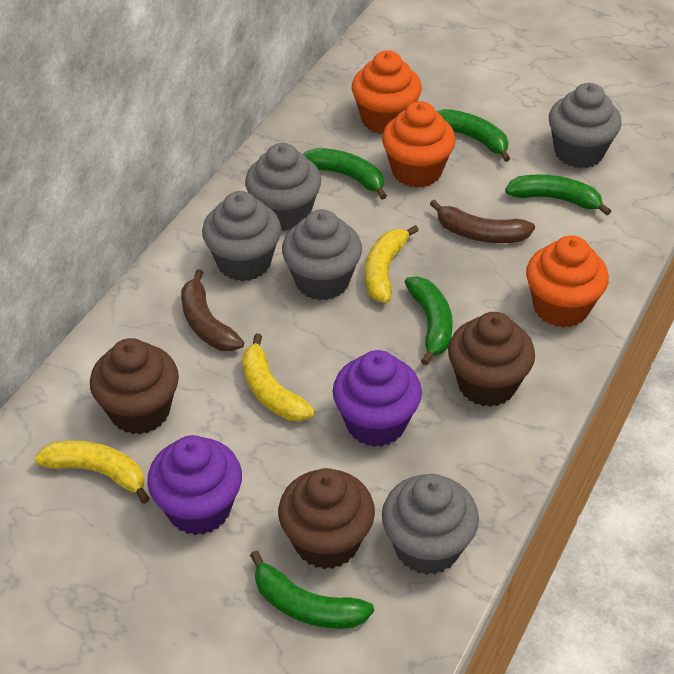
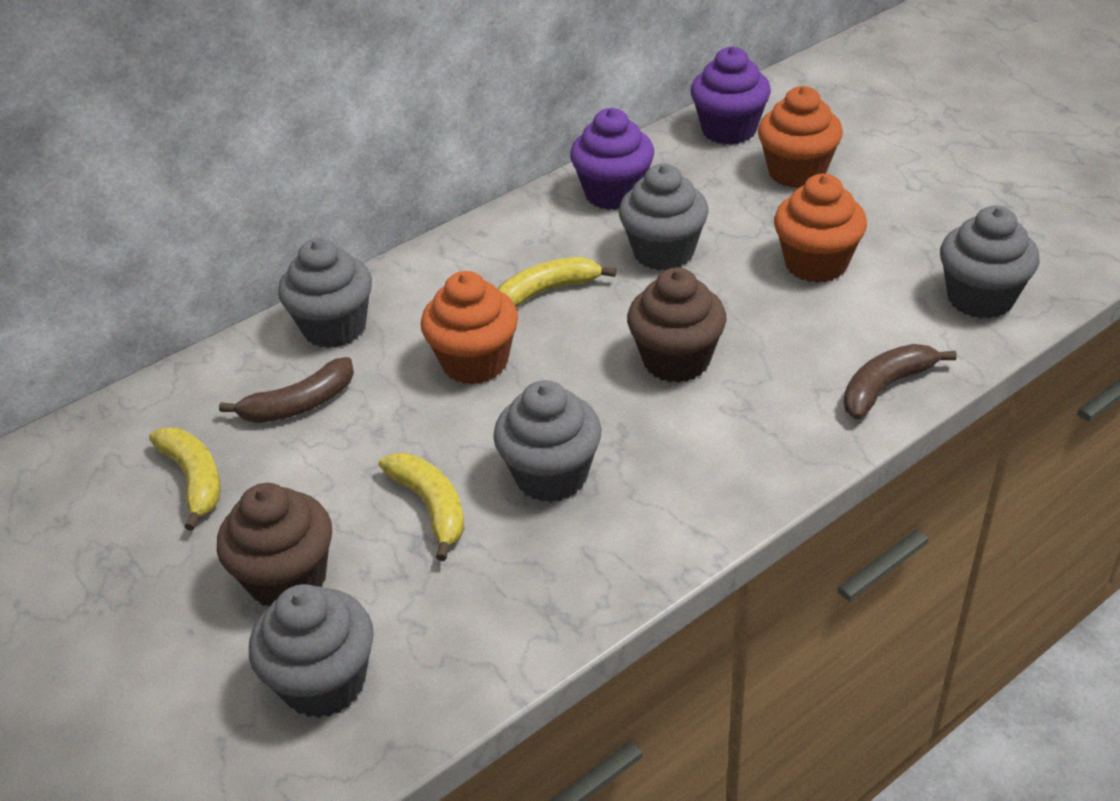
brown cupcake: 3 -> 2
green banana: 5 -> 0

